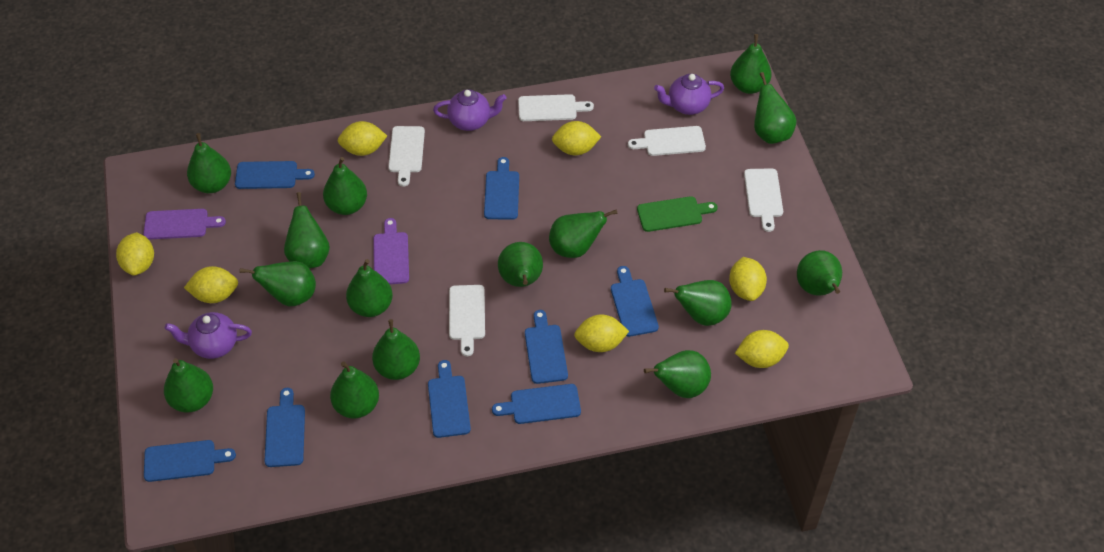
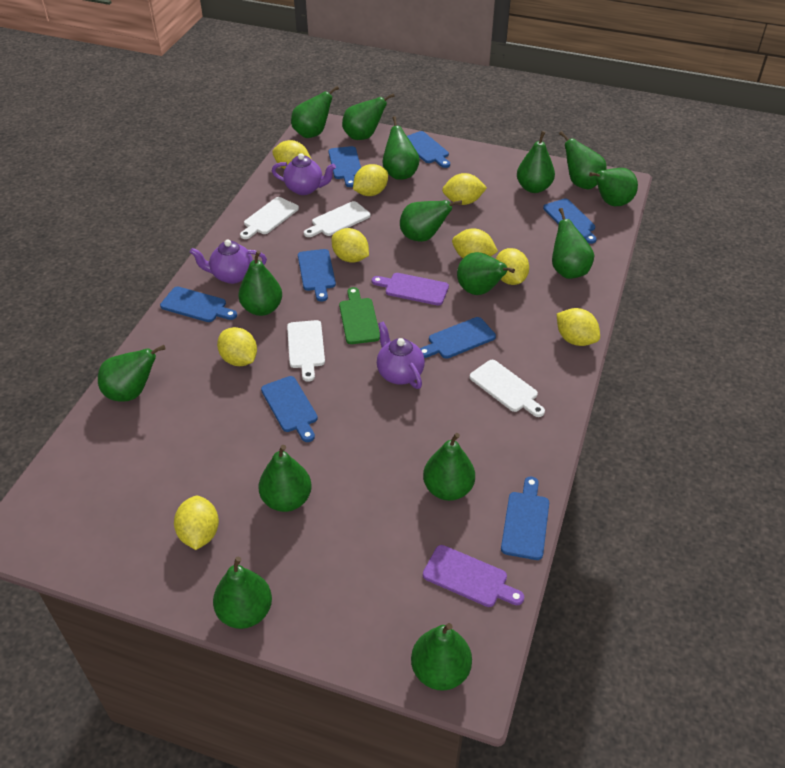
white cutting board: 5 -> 4
yellow lemon: 7 -> 9

